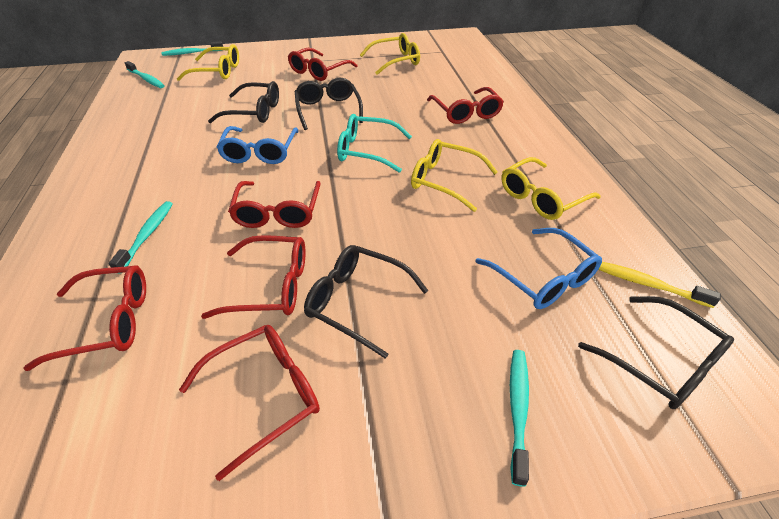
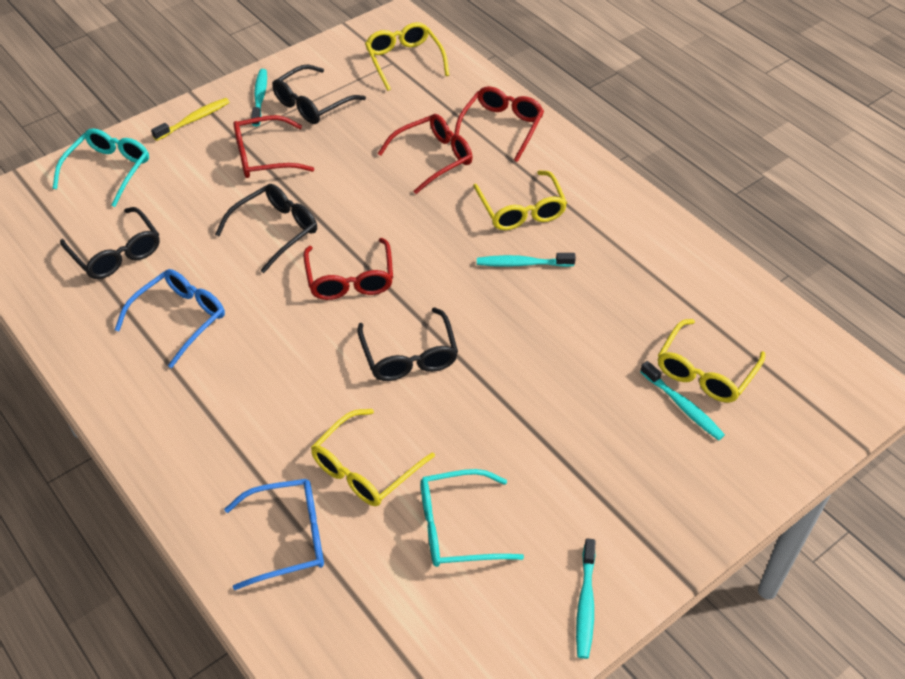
red glasses: 6 -> 4
turquoise glasses: 1 -> 2

